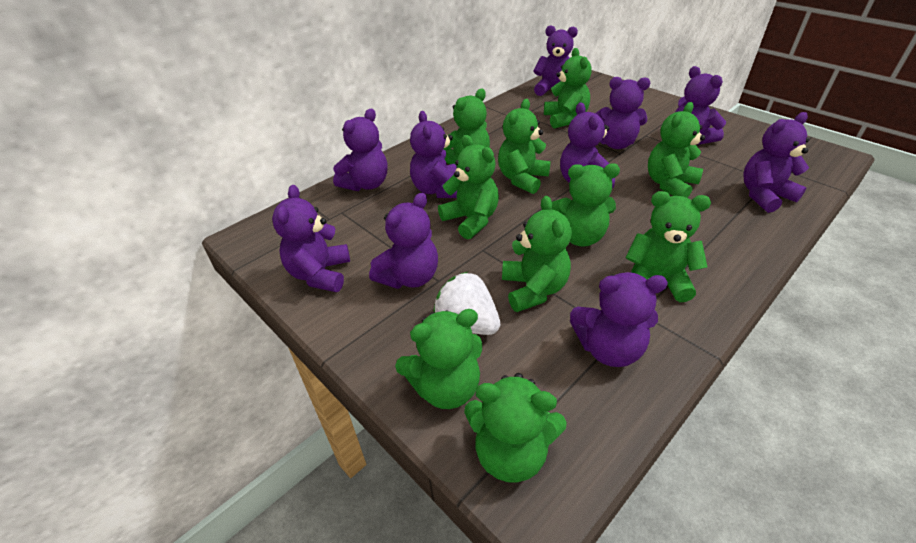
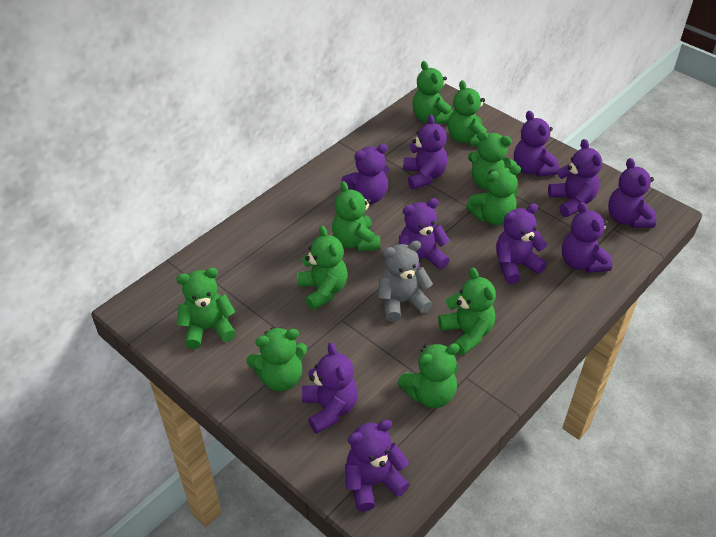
grey teddy bear: 0 -> 1
white strawberry: 1 -> 0

